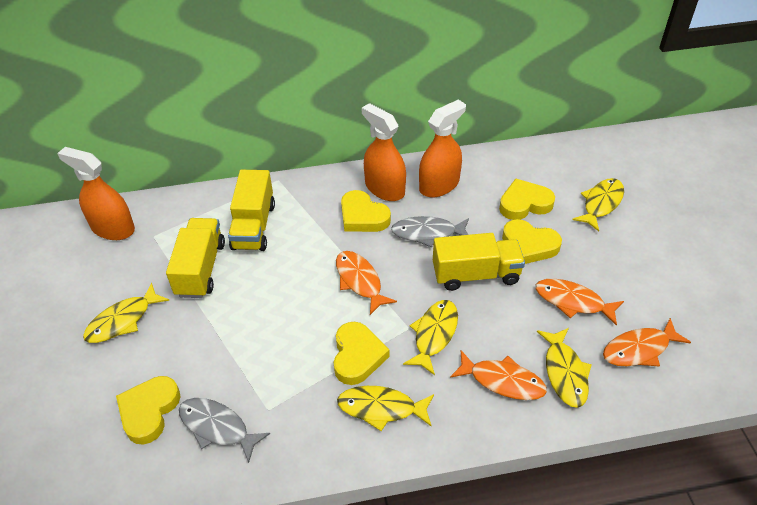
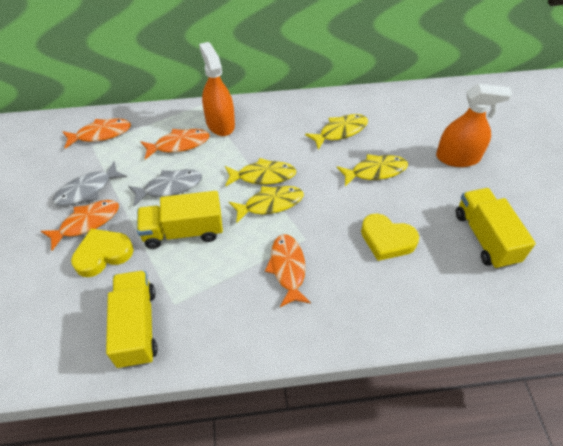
orange spray bottle: 3 -> 2
yellow fish: 5 -> 4
yellow heart: 5 -> 2

